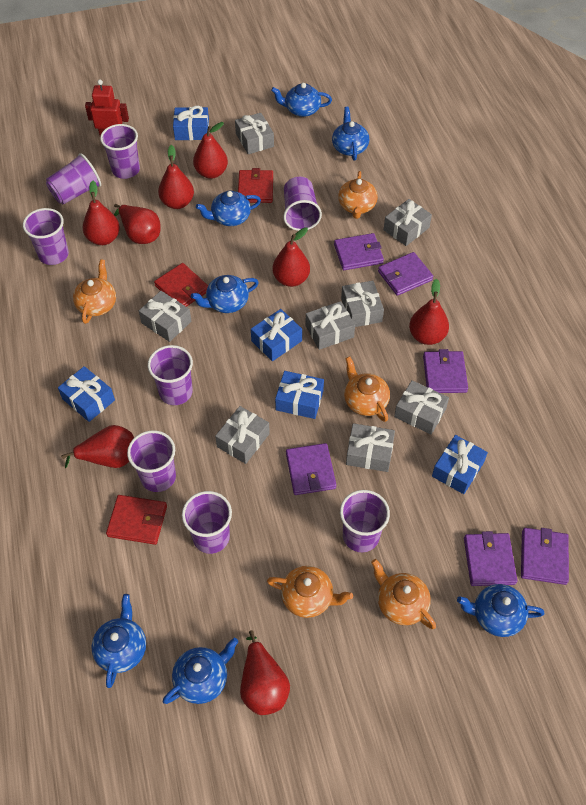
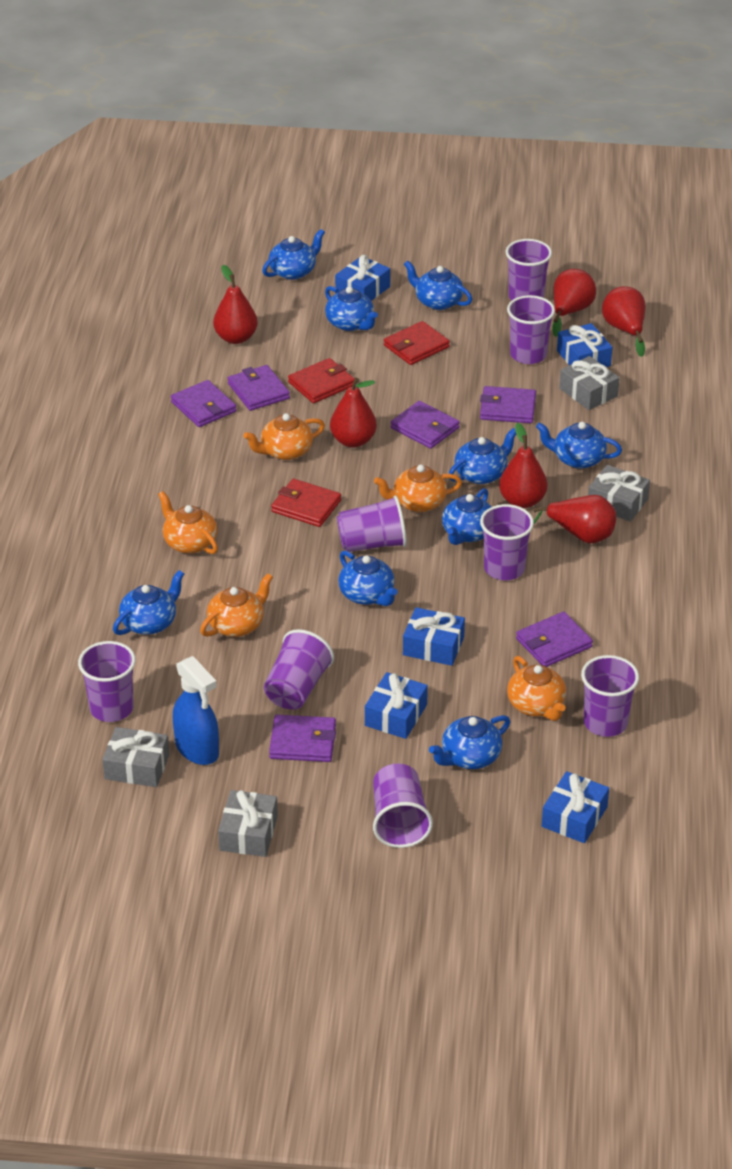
blue spray bottle: 0 -> 1
blue teapot: 7 -> 9
grey gift: 8 -> 4
red pear: 8 -> 6
red robot: 1 -> 0

